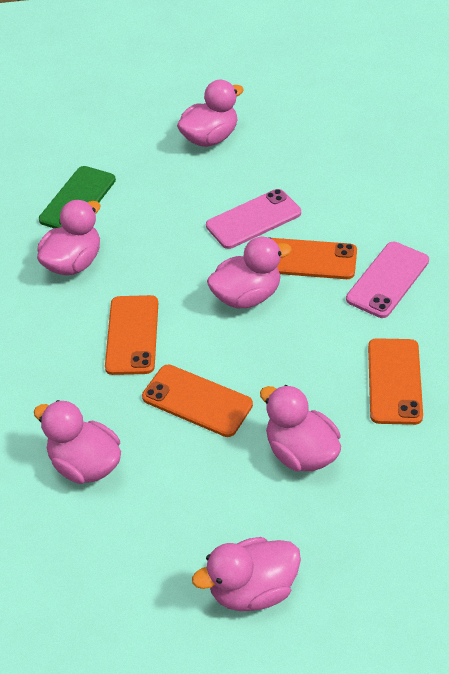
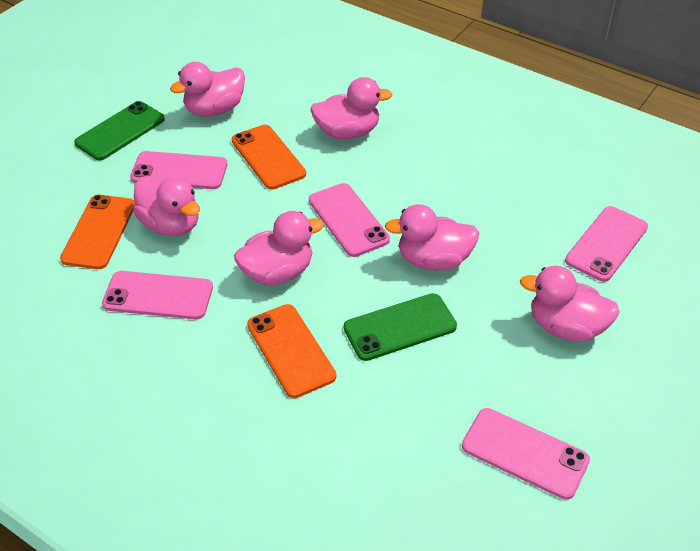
green phone: 1 -> 2
orange phone: 4 -> 3
pink phone: 2 -> 5

